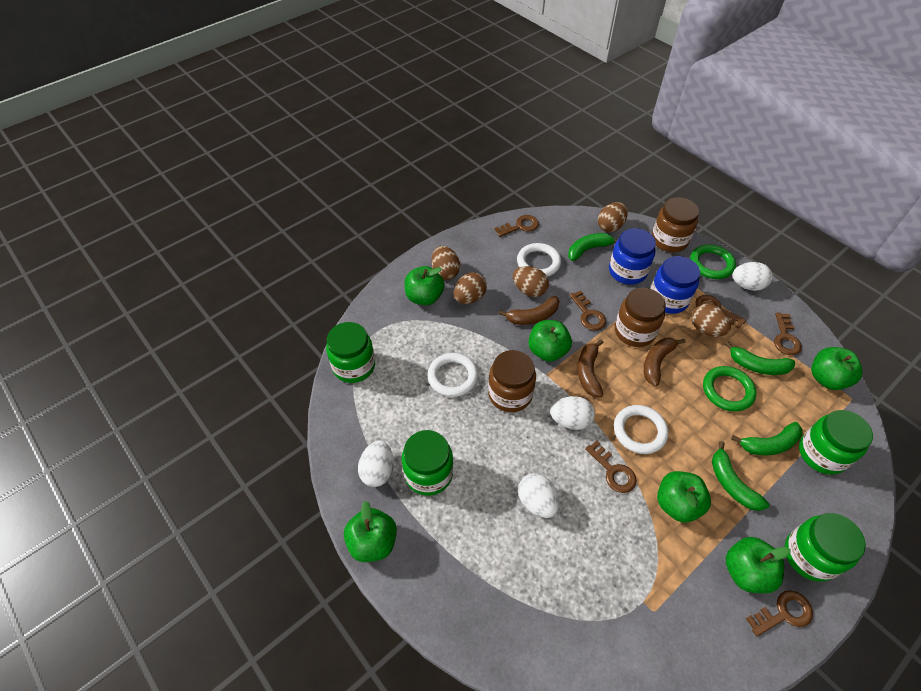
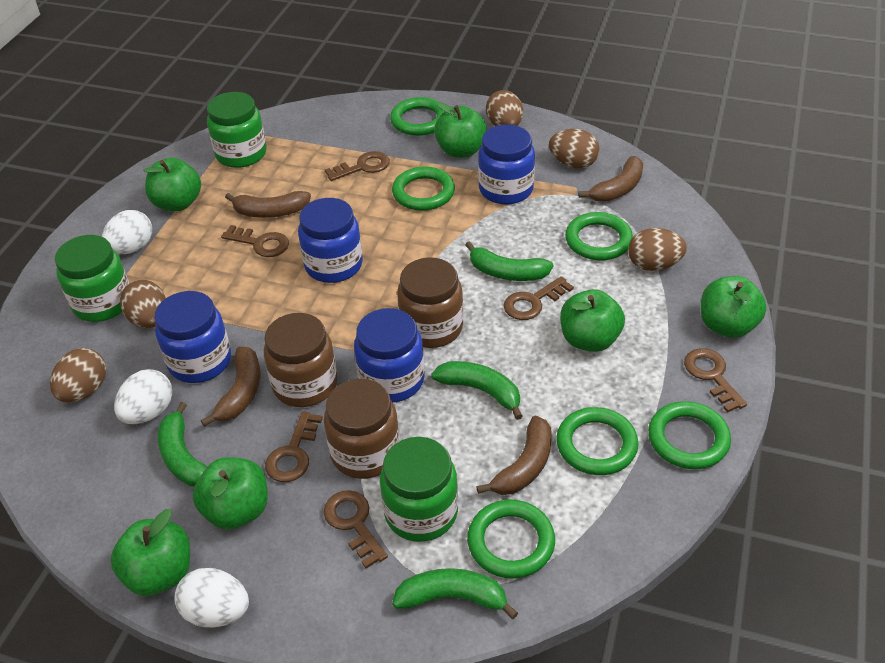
blue jar: 2 -> 4
brown banana: 3 -> 4
green jar: 4 -> 3
green ring: 2 -> 6
white egg: 4 -> 3
white ring: 3 -> 0

